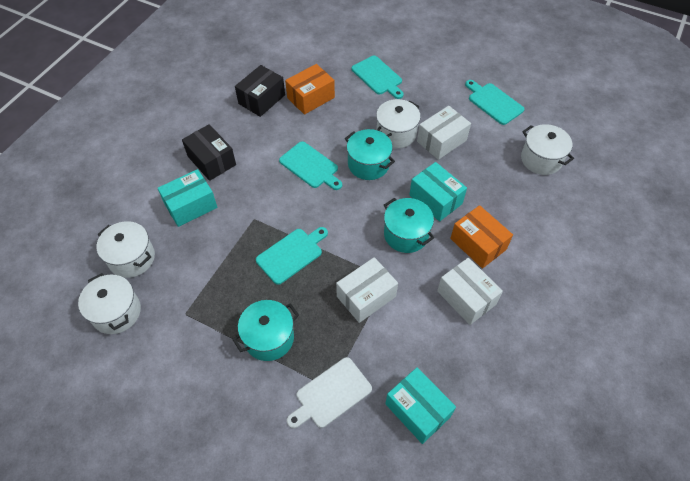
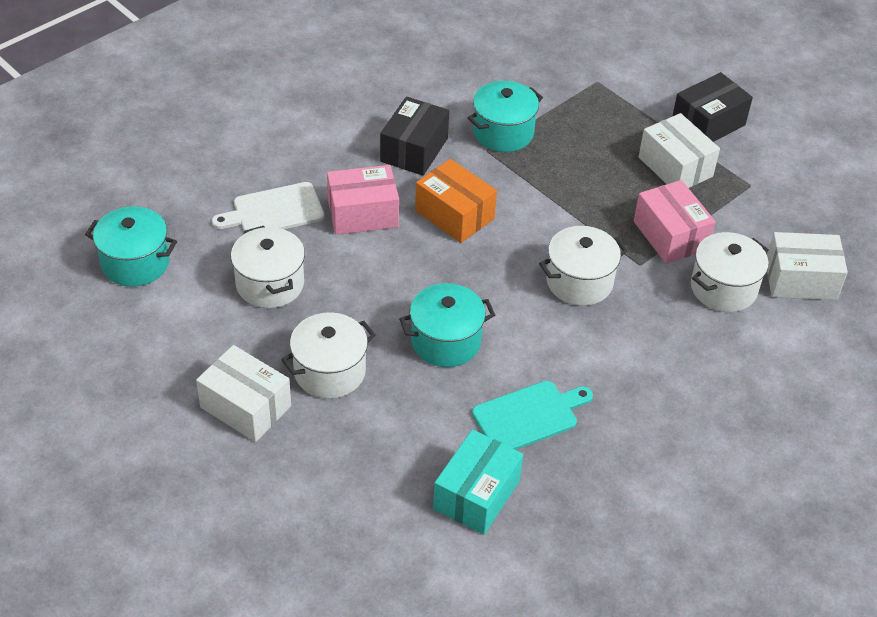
orange box: 2 -> 1
pink box: 0 -> 2
turquoise box: 3 -> 1
turquoise cutting board: 4 -> 1

